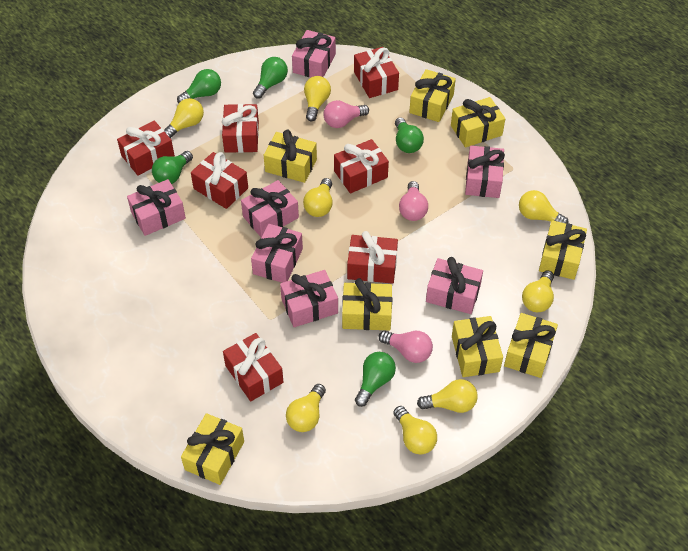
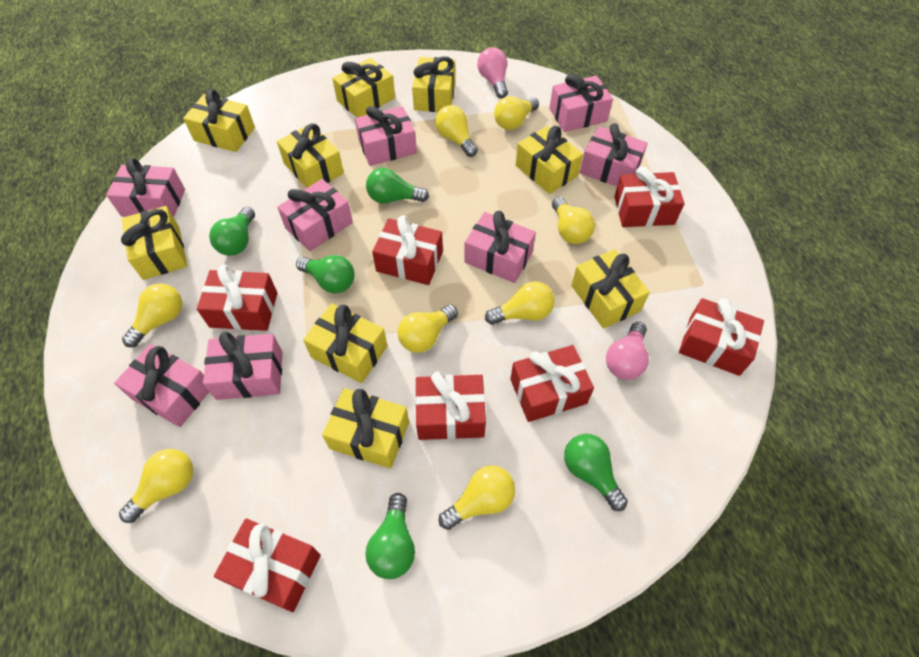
pink gift: 7 -> 8
pink light bulb: 3 -> 2
yellow gift: 8 -> 9

